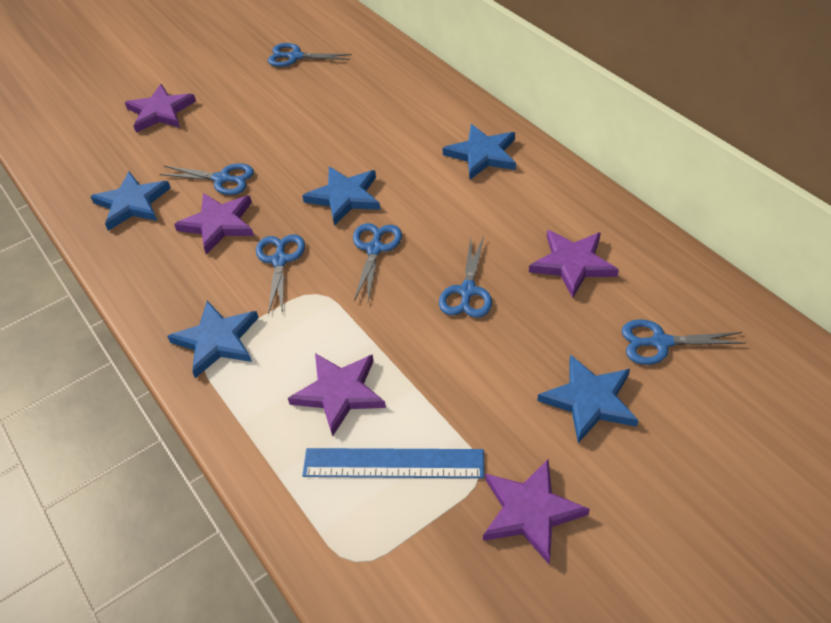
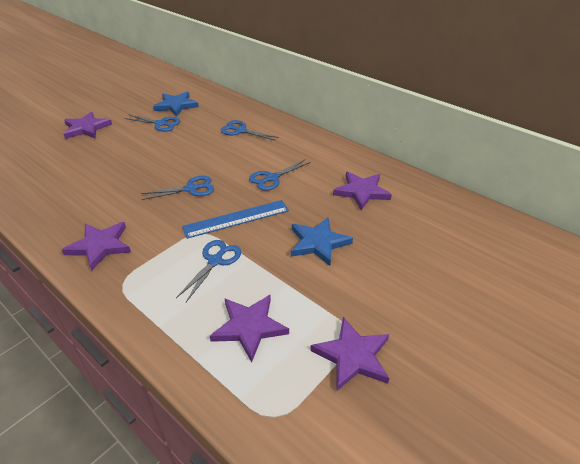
blue scissors: 6 -> 5
blue star: 5 -> 2

